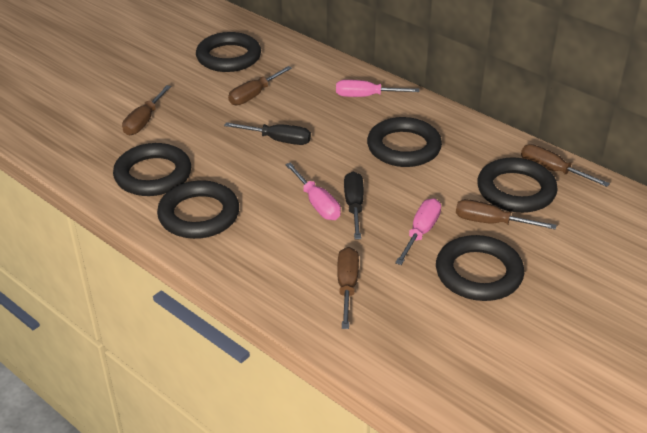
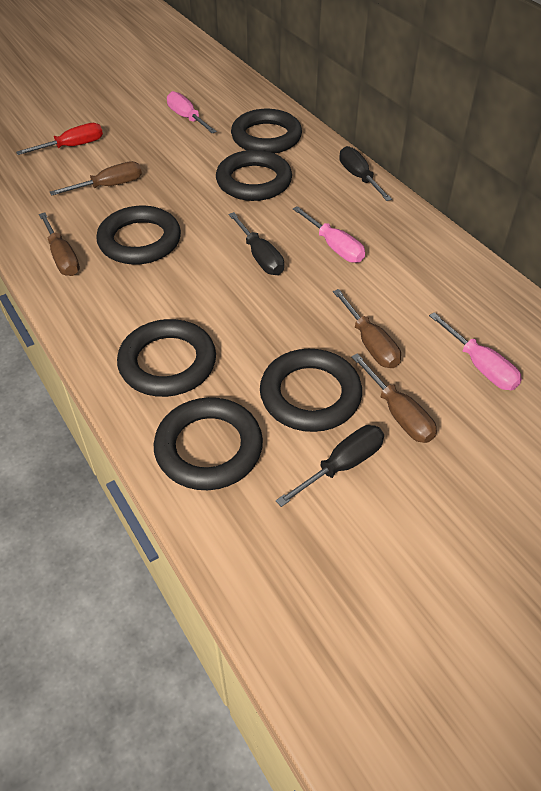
black screwdriver: 2 -> 3
brown screwdriver: 5 -> 4
red screwdriver: 0 -> 1

